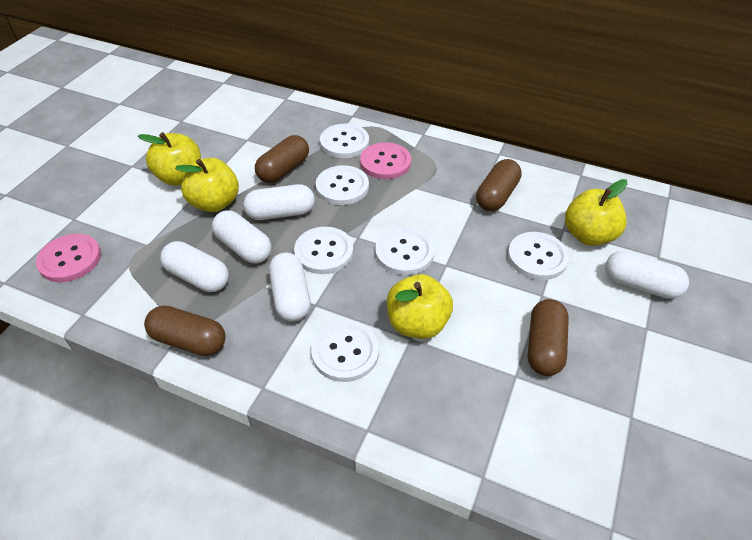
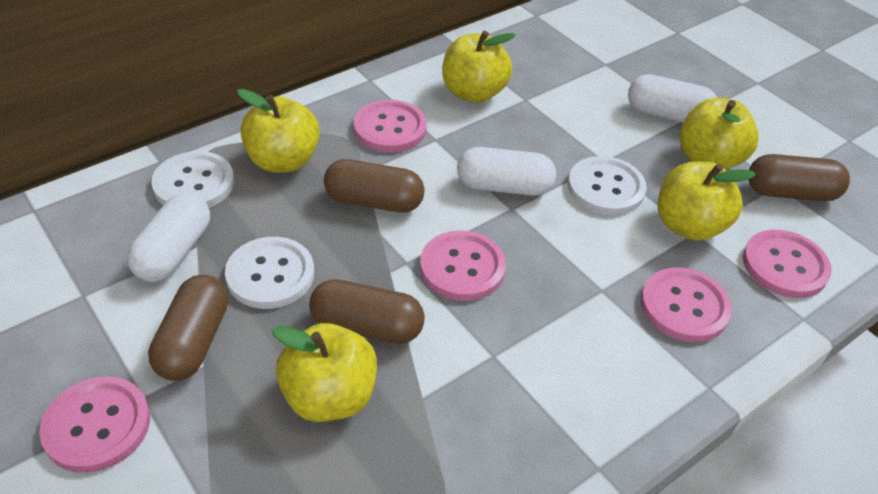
pink button: 2 -> 5
white button: 6 -> 3
white capsule: 5 -> 3
yellow apple: 4 -> 5

